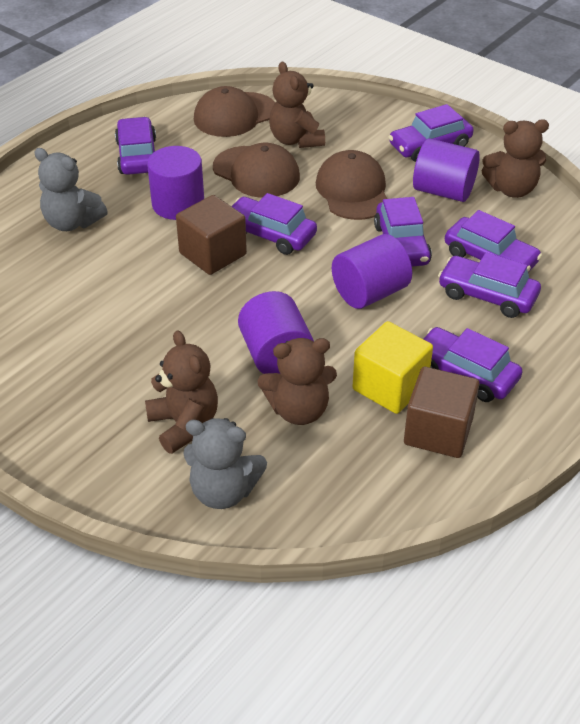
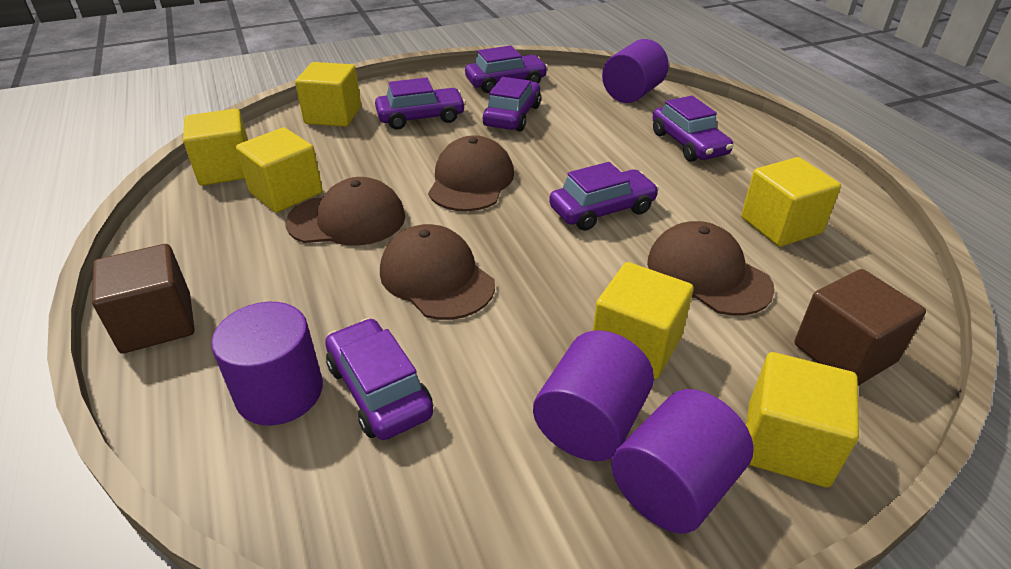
brown cap: 3 -> 4
brown teddy bear: 4 -> 0
grey teddy bear: 2 -> 0
purple car: 7 -> 6
yellow cube: 1 -> 6

